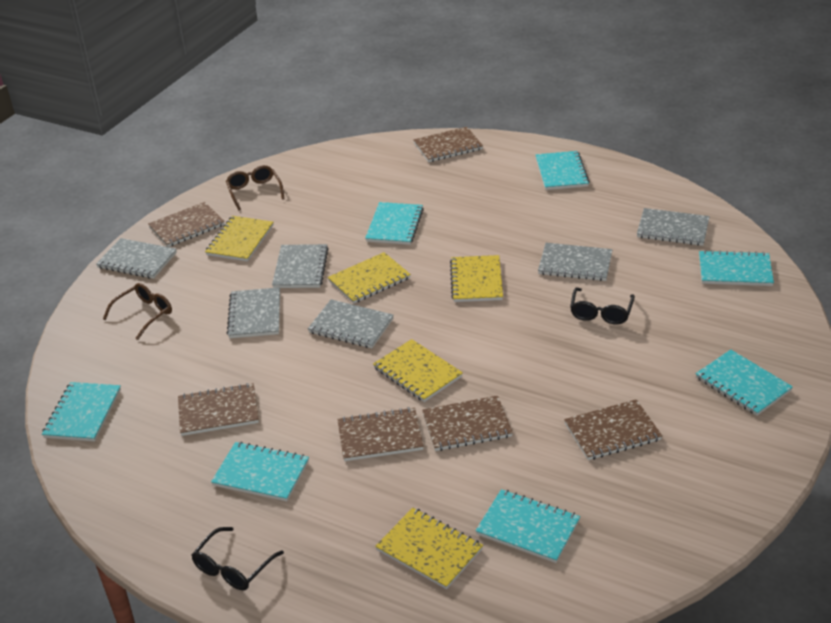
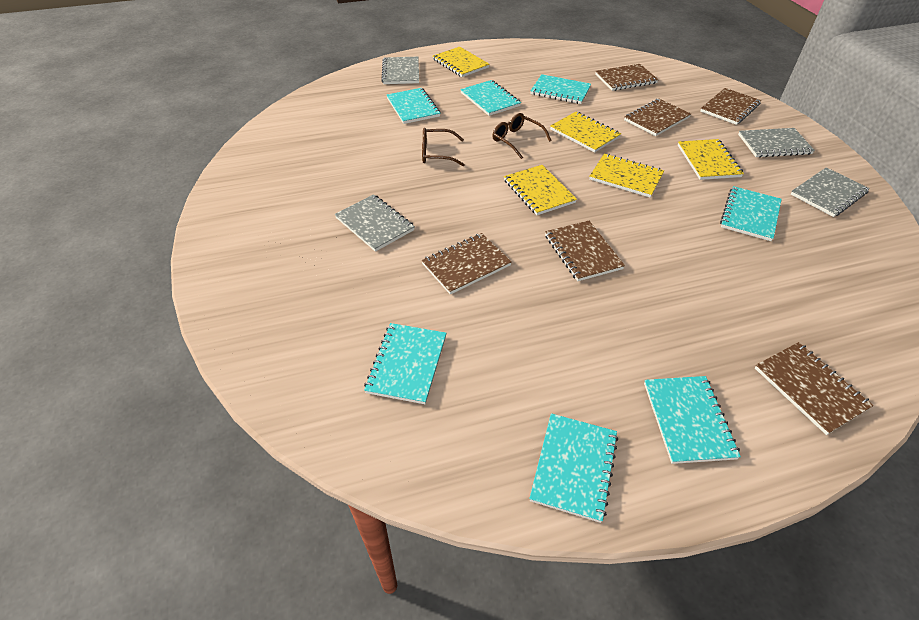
black glasses: 2 -> 0
grey notebook: 6 -> 4

